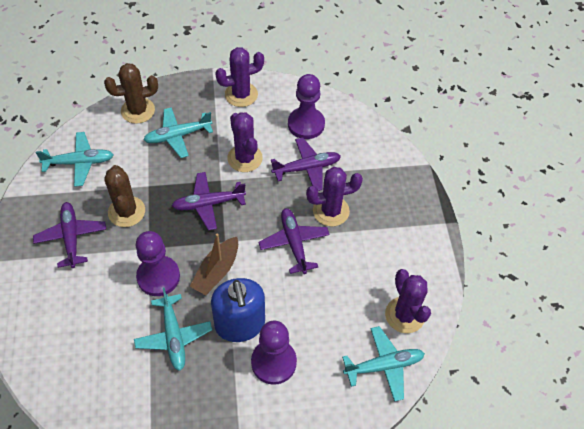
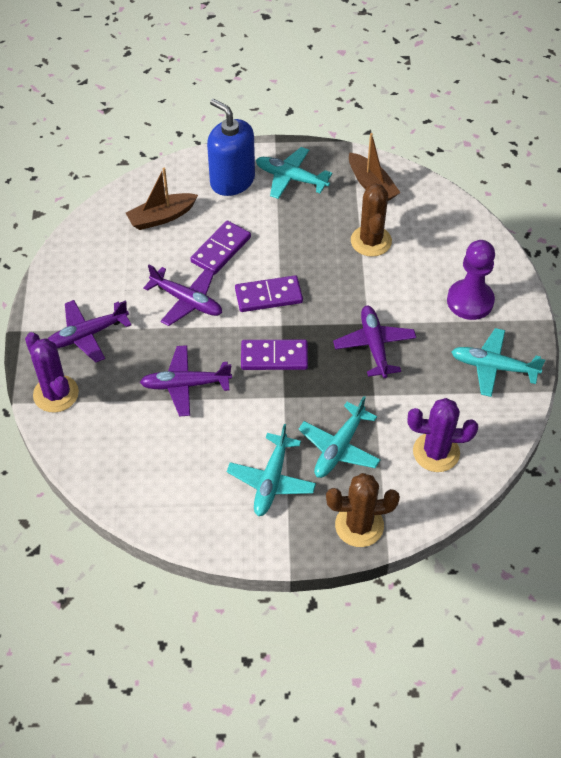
brown boat: 1 -> 2
purple cactus: 4 -> 2
purple domino: 0 -> 3
purple pawn: 3 -> 1

